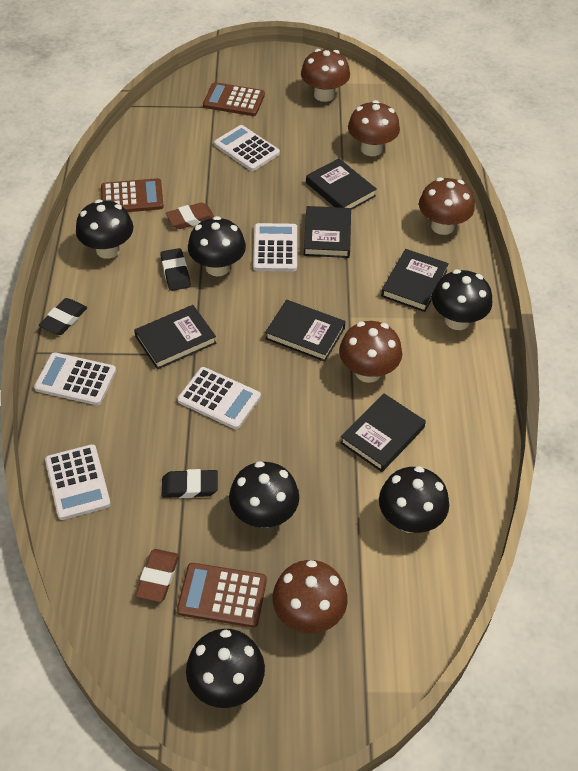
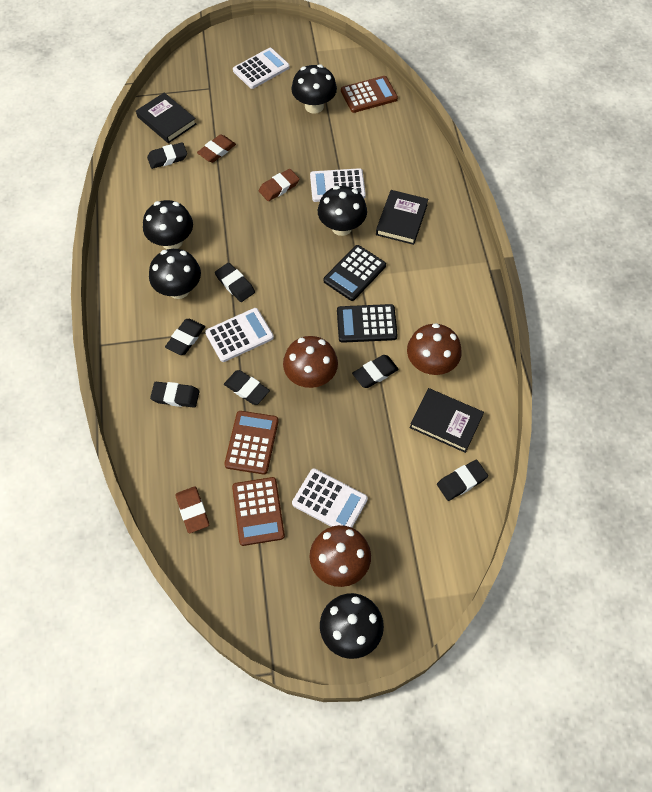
black book: 6 -> 3
black calculator: 0 -> 2
black eraser: 3 -> 7
black mushroom: 6 -> 5
brown eraser: 2 -> 3
brown mushroom: 5 -> 3
white calculator: 5 -> 4

